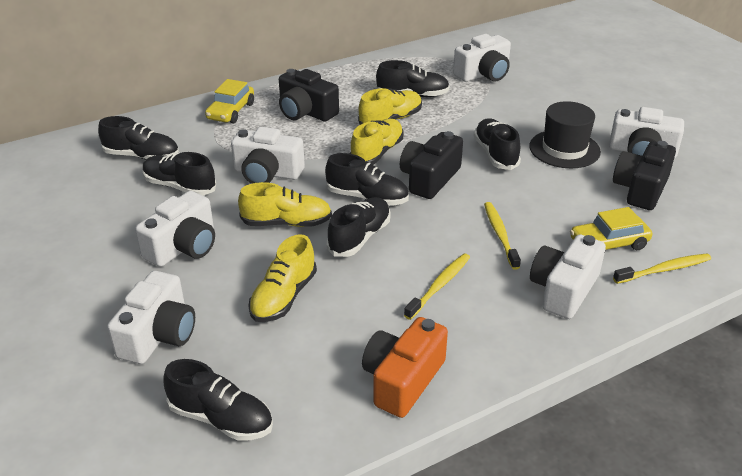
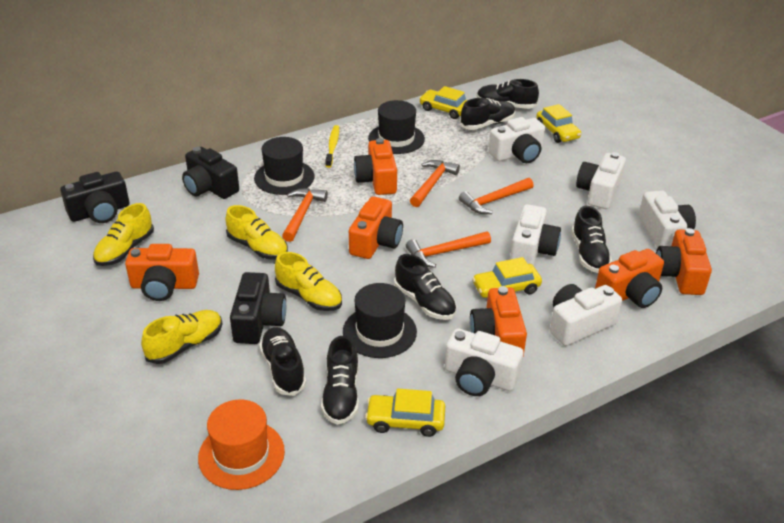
black hat: 1 -> 3
black shoe: 7 -> 6
orange camera: 1 -> 6
orange hammer: 0 -> 4
orange hat: 0 -> 1
yellow car: 2 -> 4
yellow toothbrush: 3 -> 1

